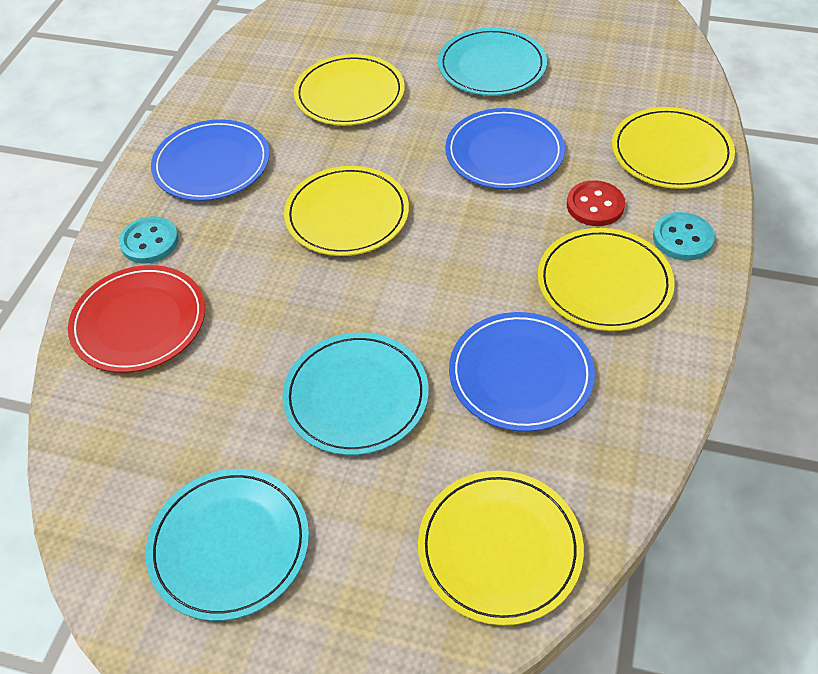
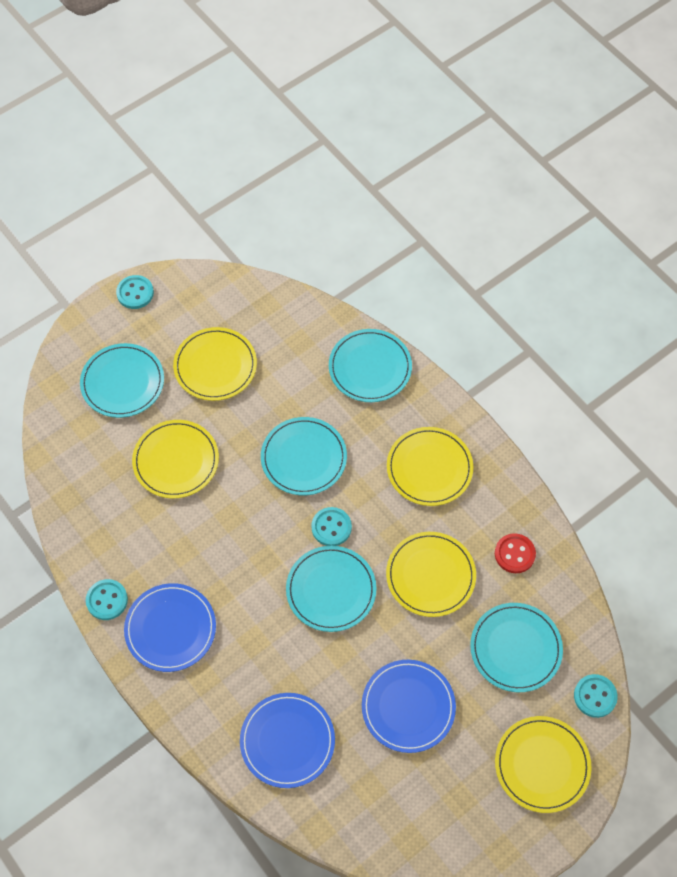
red plate: 1 -> 0
turquoise button: 2 -> 4
turquoise plate: 3 -> 5

